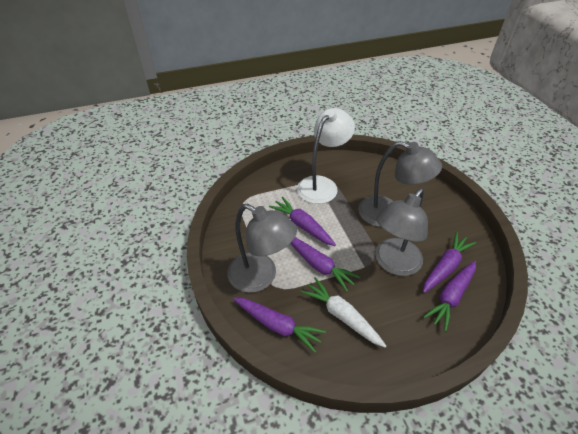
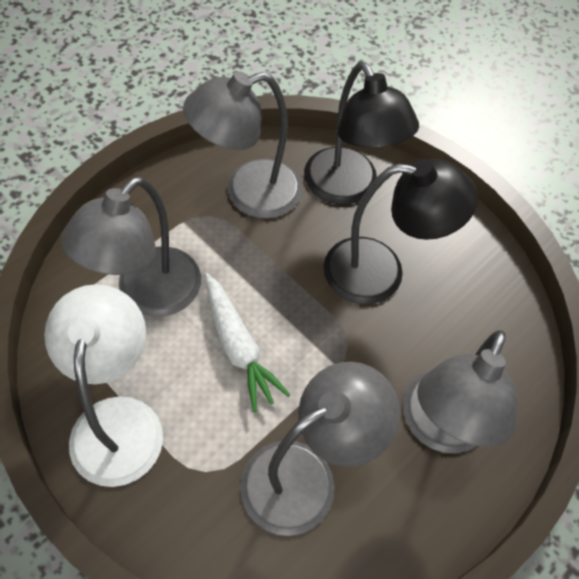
black lamp: 0 -> 2
grey lamp: 3 -> 4
purple carrot: 5 -> 0

